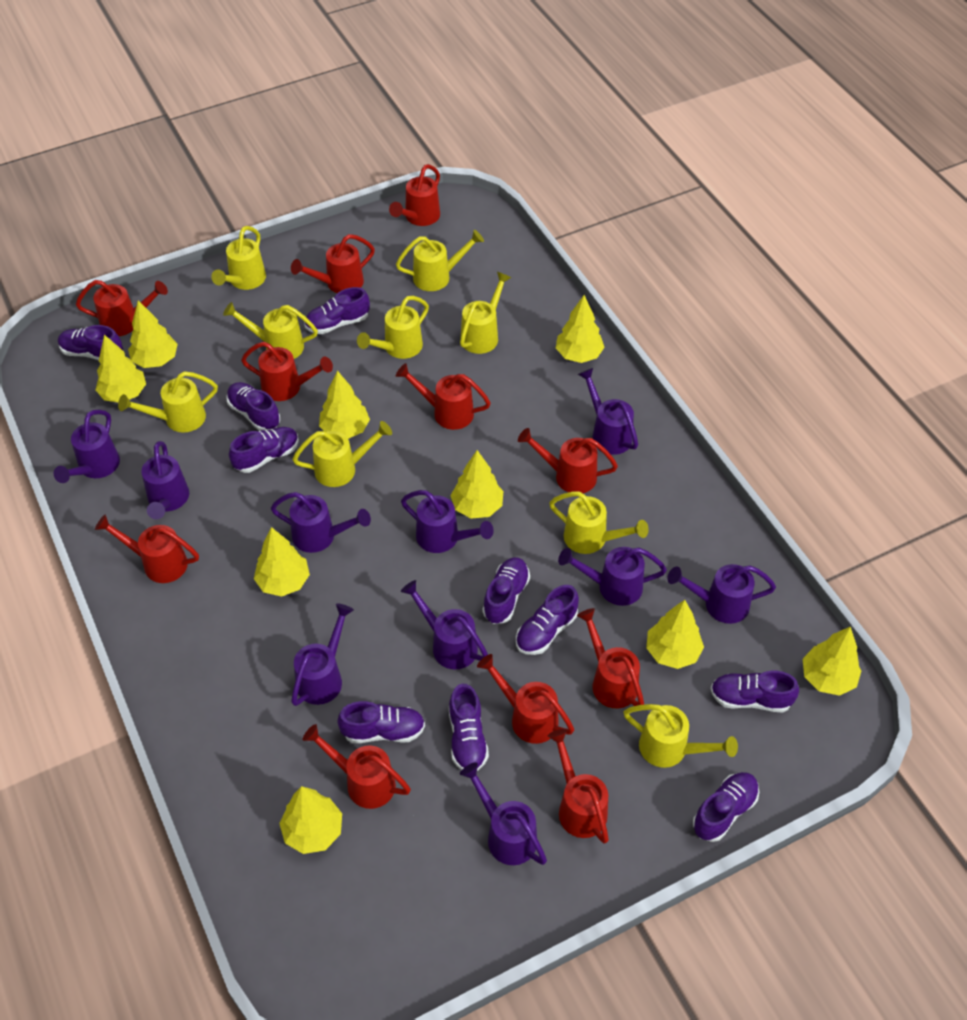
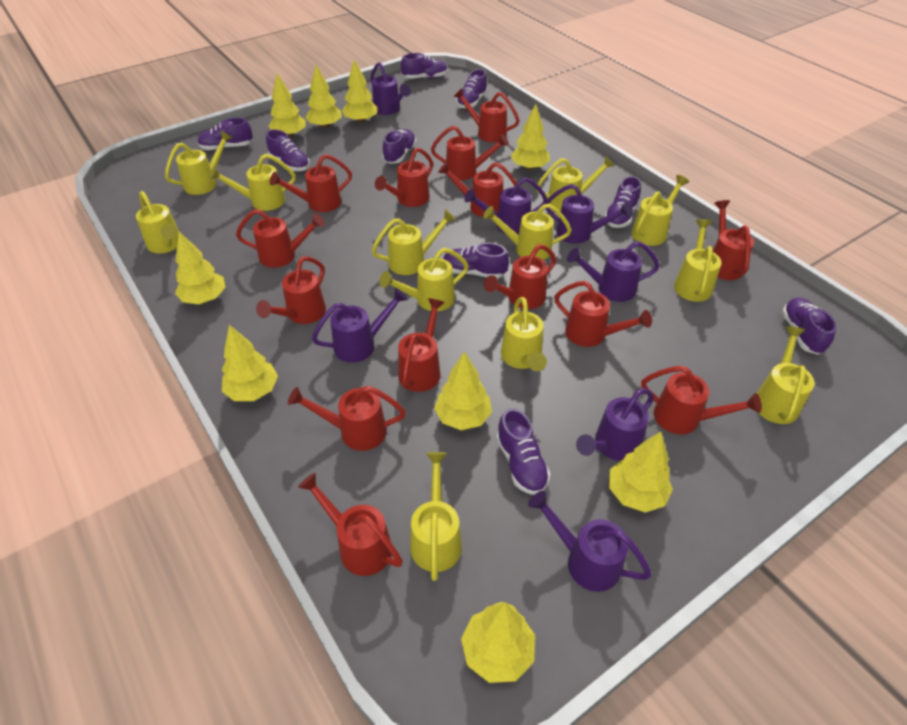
purple shoe: 10 -> 9
purple watering can: 10 -> 7
red watering can: 11 -> 14
yellow watering can: 9 -> 12

